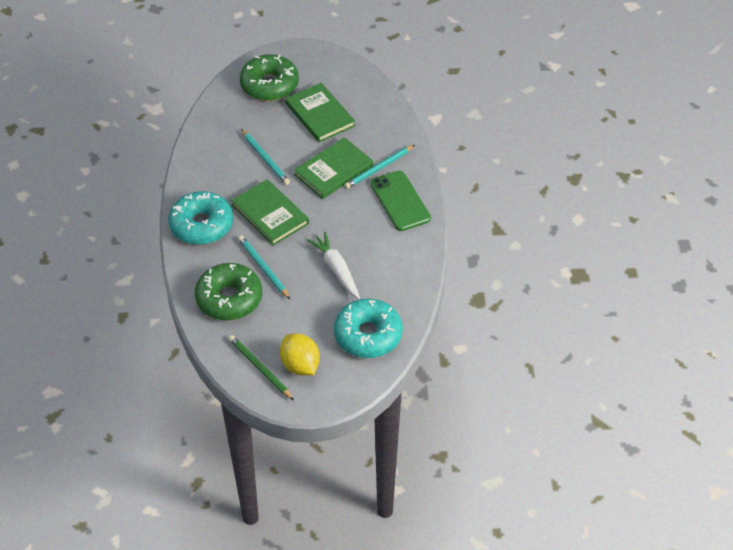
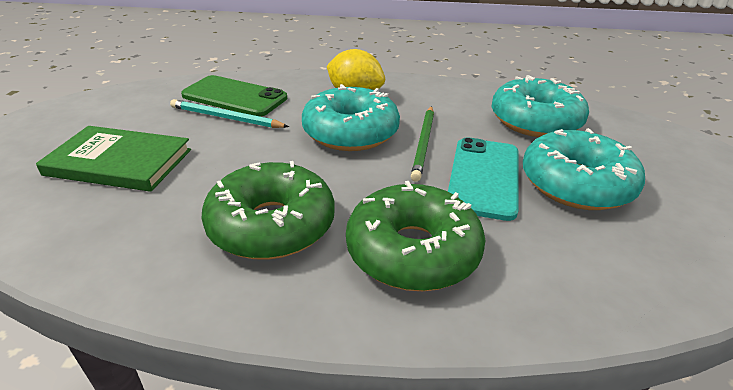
green book: 3 -> 1
turquoise donut: 2 -> 3
turquoise pencil: 3 -> 1
turquoise phone: 0 -> 1
white carrot: 1 -> 0

